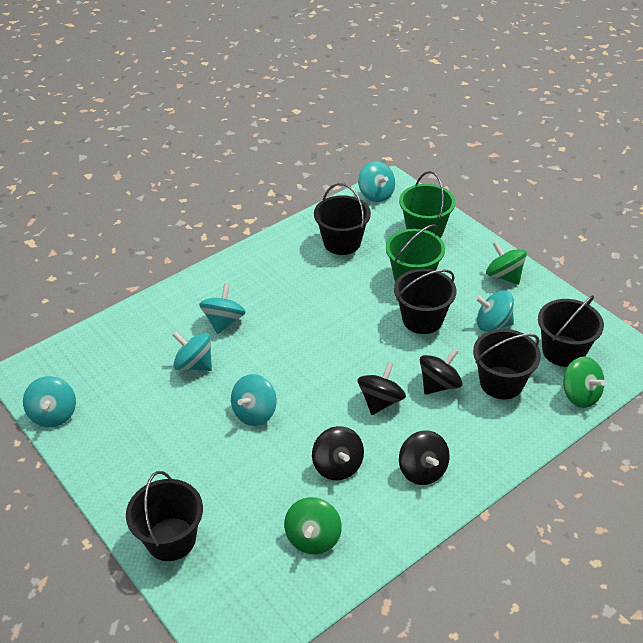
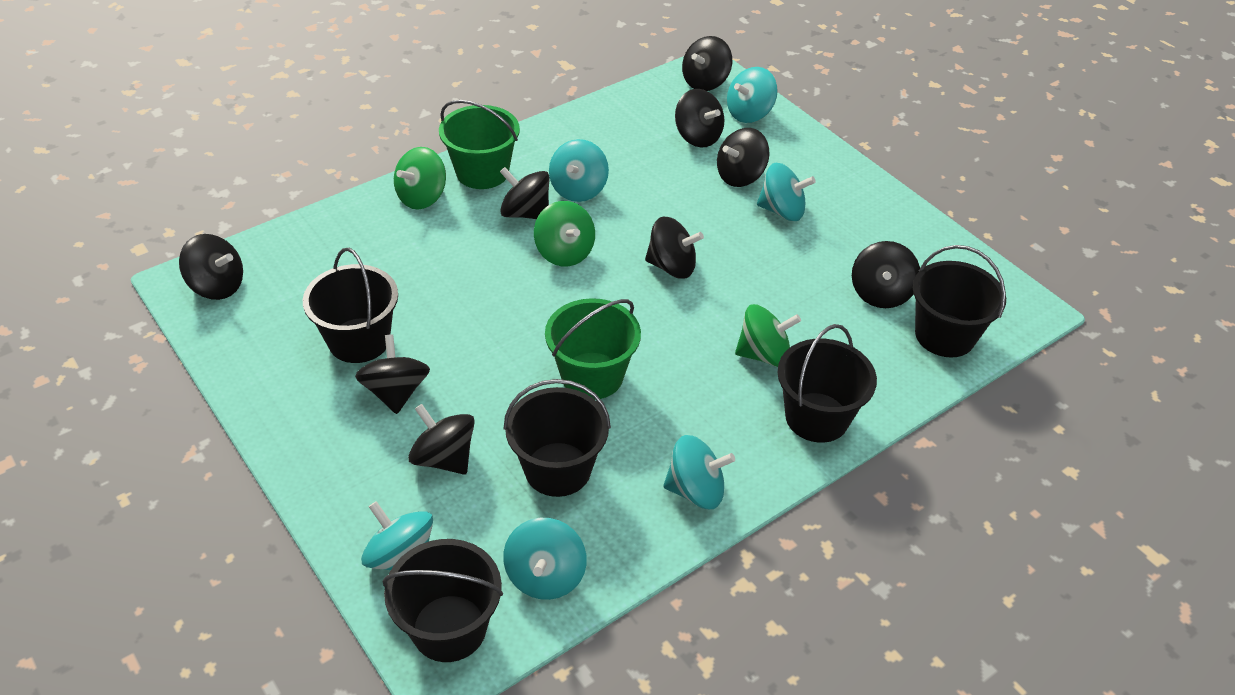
black spinning top: 4 -> 9

